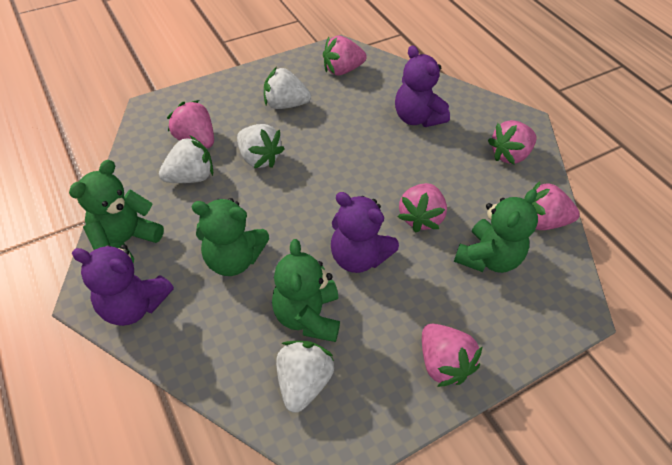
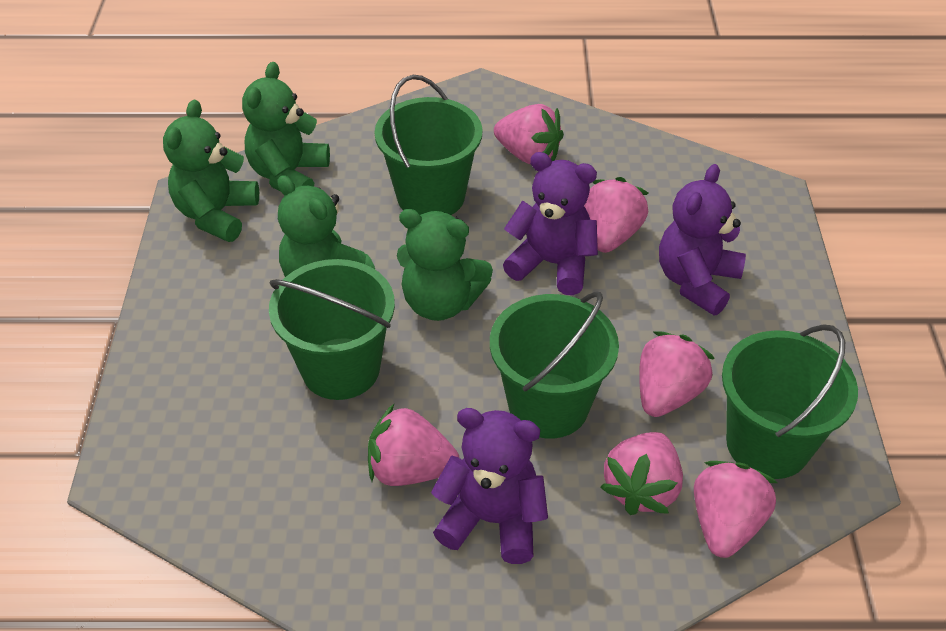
green bucket: 0 -> 4
white strawberry: 4 -> 0

